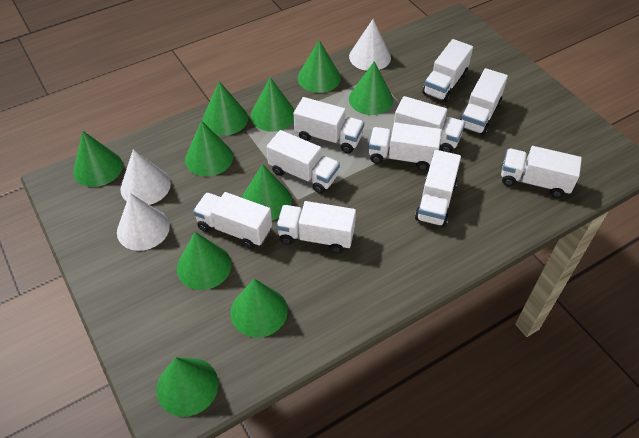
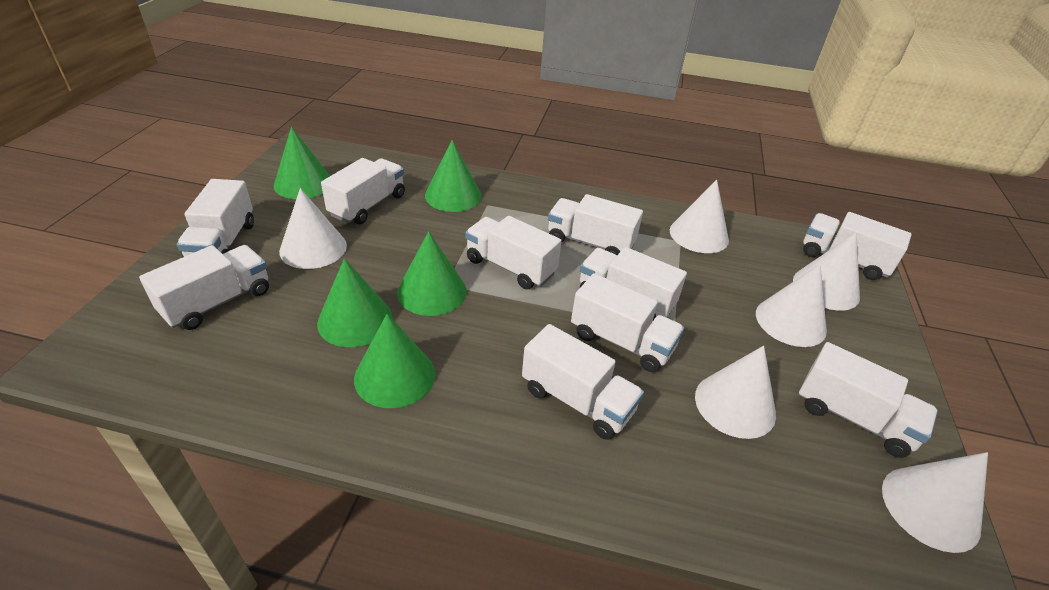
green cone: 10 -> 5
white cone: 3 -> 6

